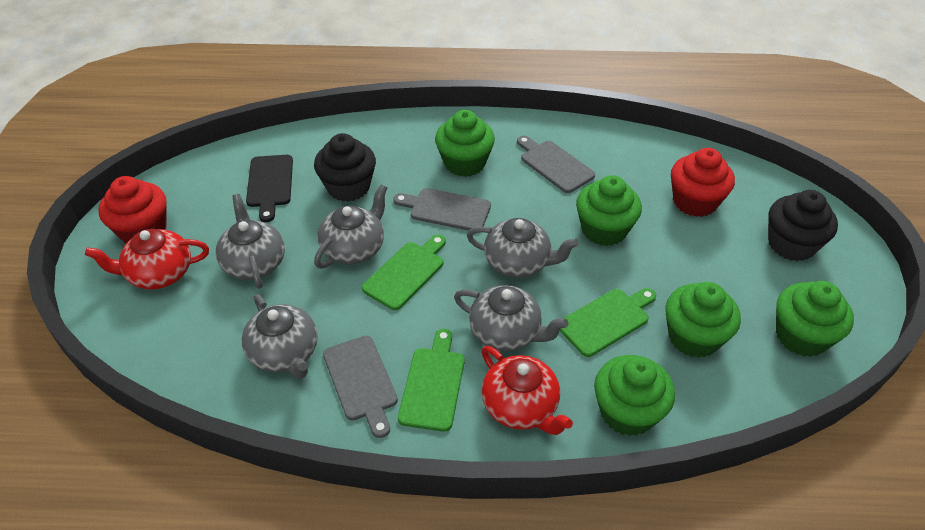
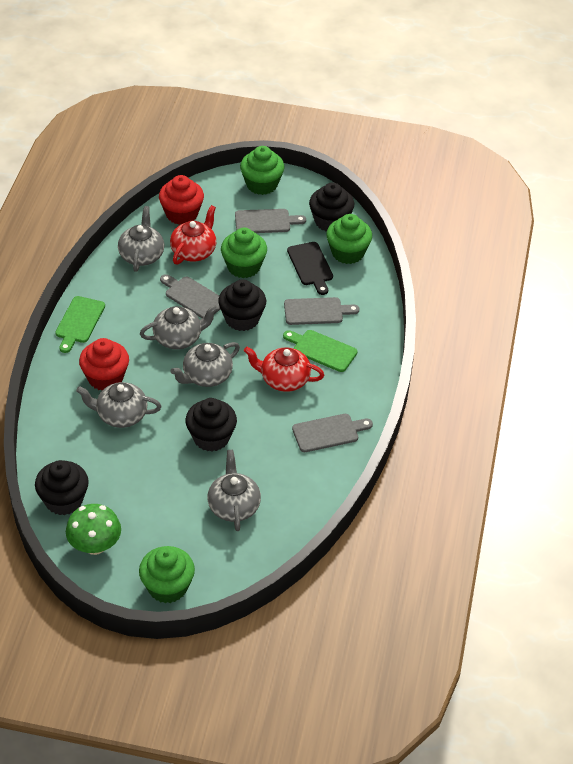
black cupcake: 2 -> 4
green cupcake: 5 -> 4
green cutting board: 3 -> 2
green mushroom: 0 -> 1
grey cutting board: 3 -> 4

